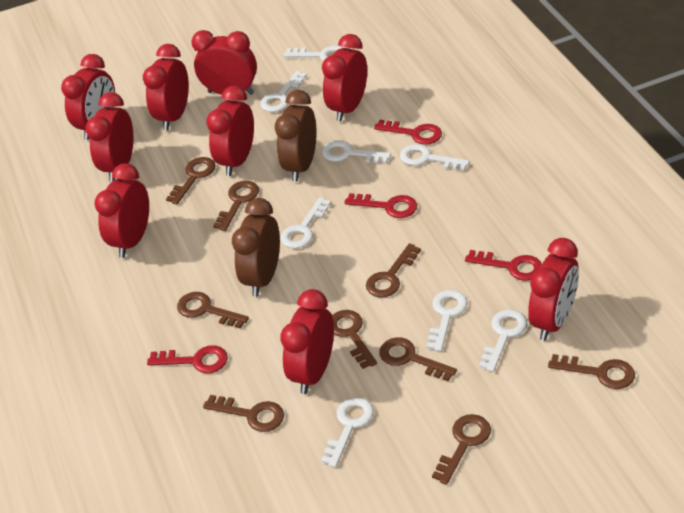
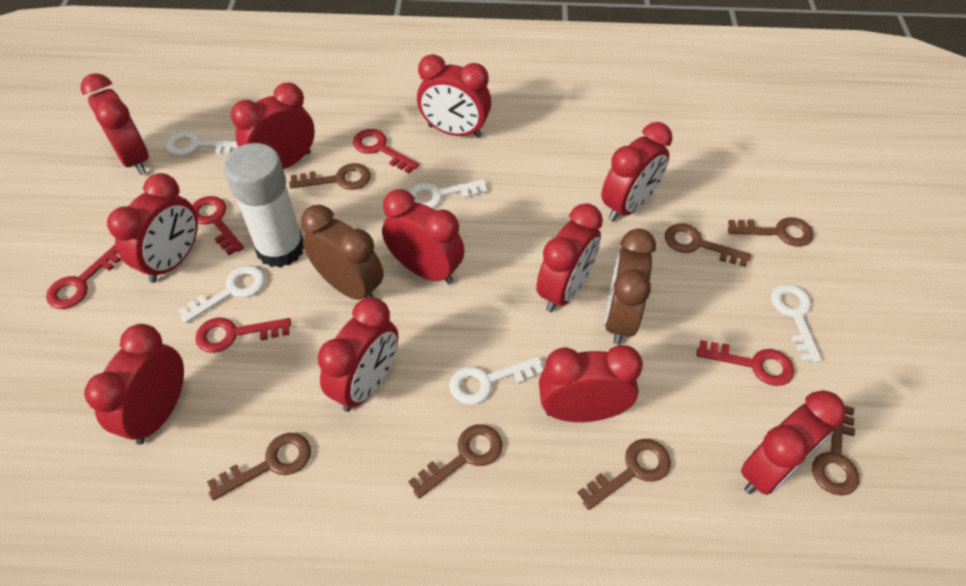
brown key: 9 -> 7
red clock: 9 -> 11
red key: 4 -> 5
white glue stick: 0 -> 1
white key: 8 -> 5

